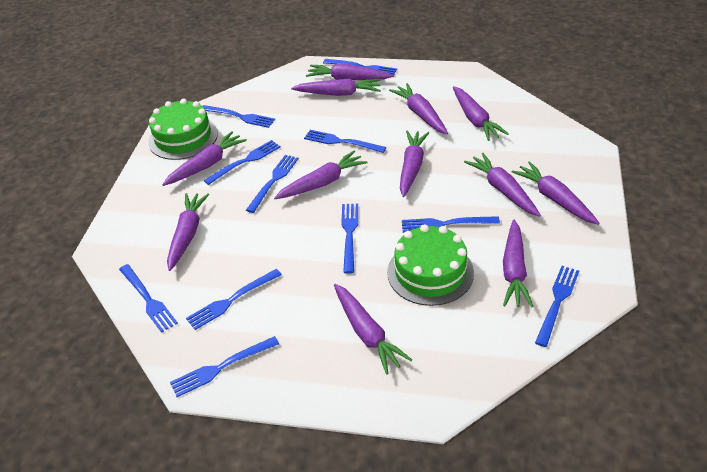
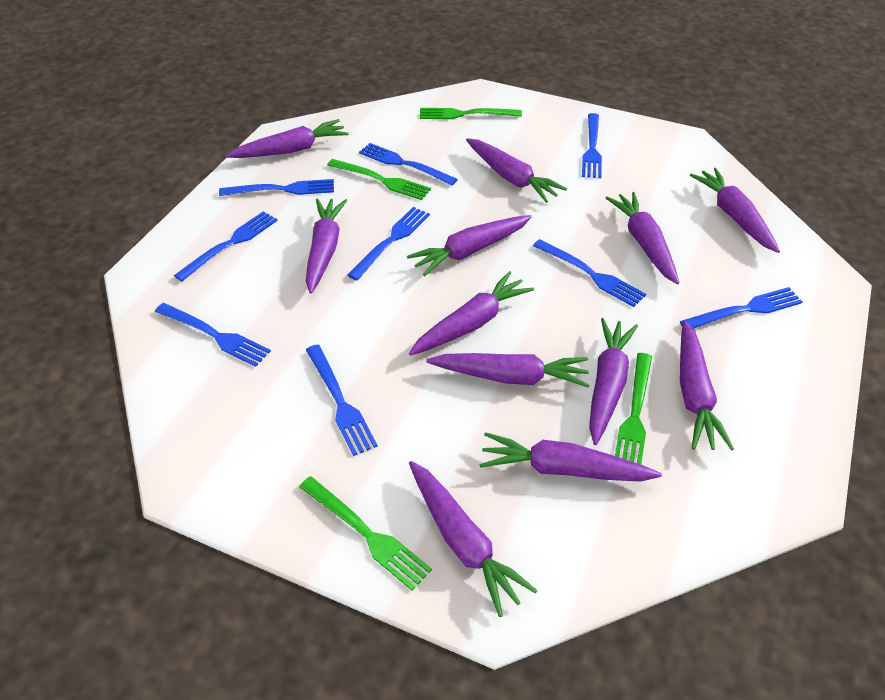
blue fork: 11 -> 9
green cake: 2 -> 0
green fork: 0 -> 4

